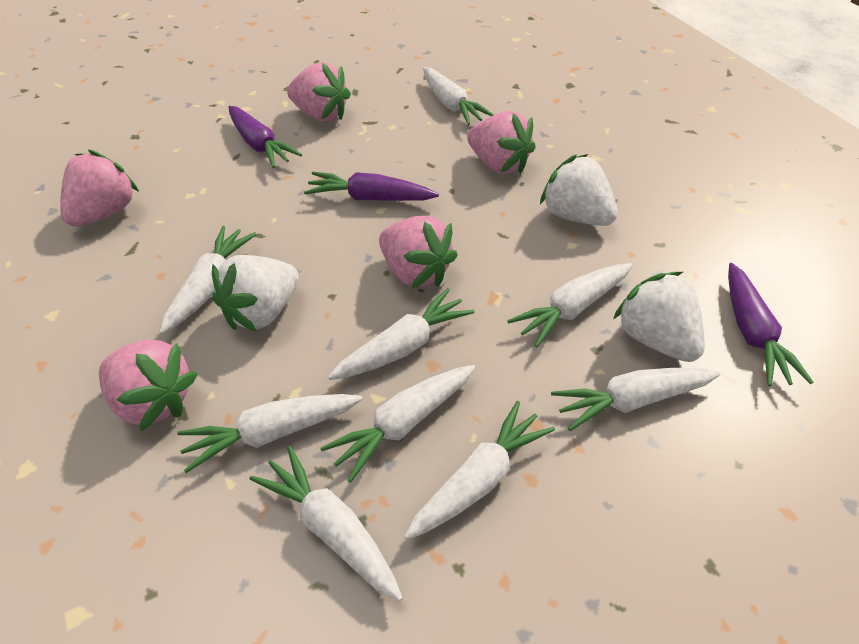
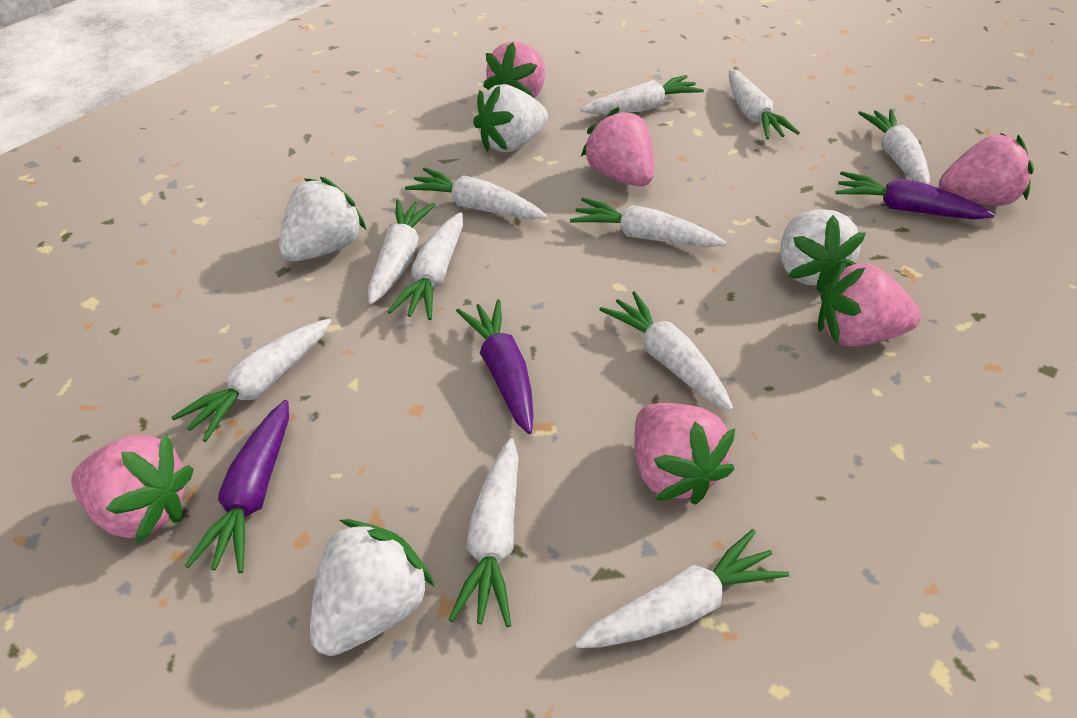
pink strawberry: 5 -> 6
white carrot: 9 -> 11
white strawberry: 3 -> 4

